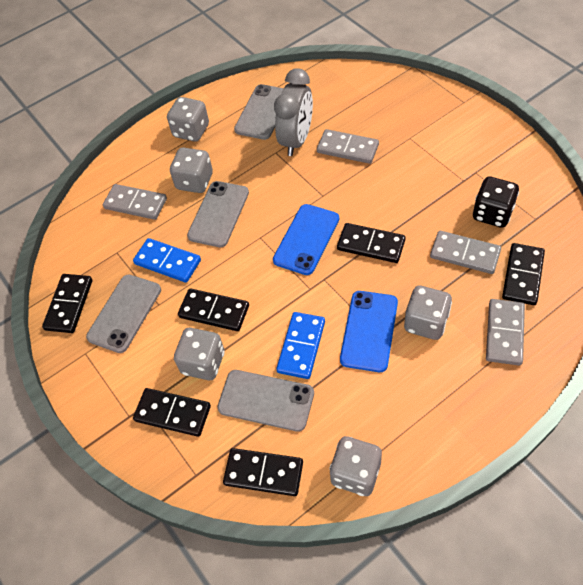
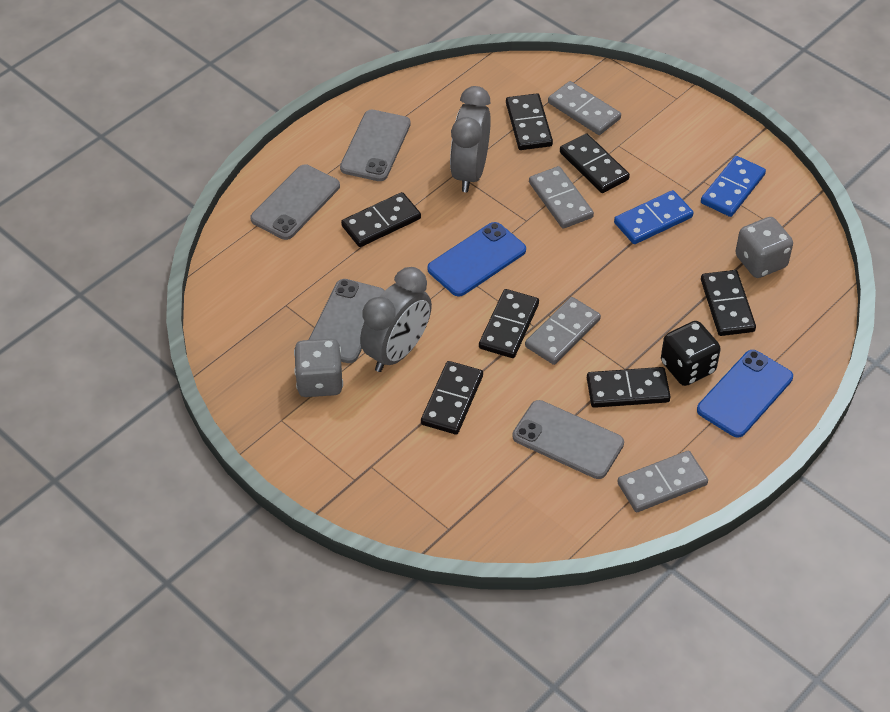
black domino: 6 -> 7
grey clock: 1 -> 2
grey dice: 5 -> 2

